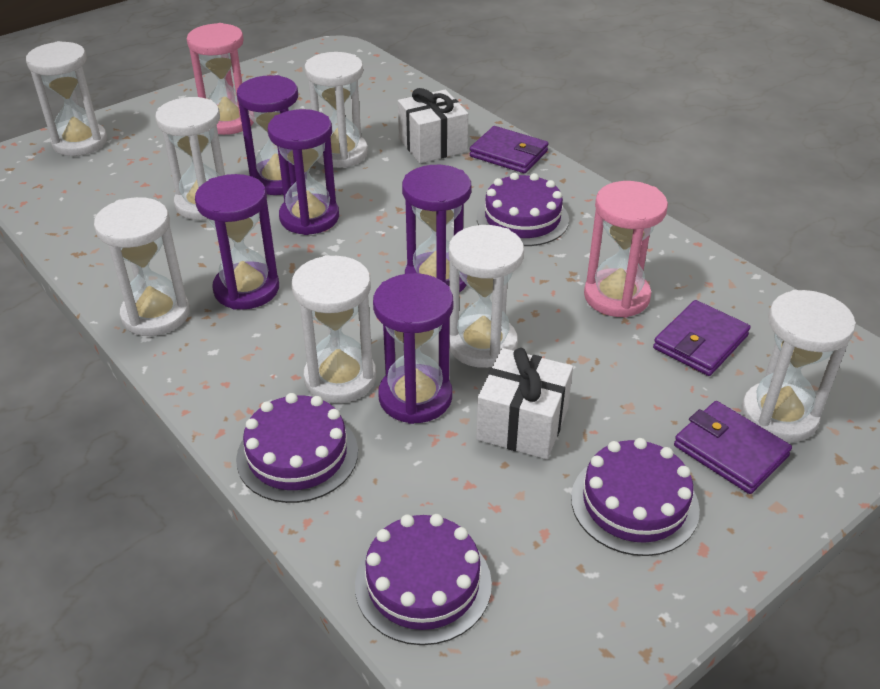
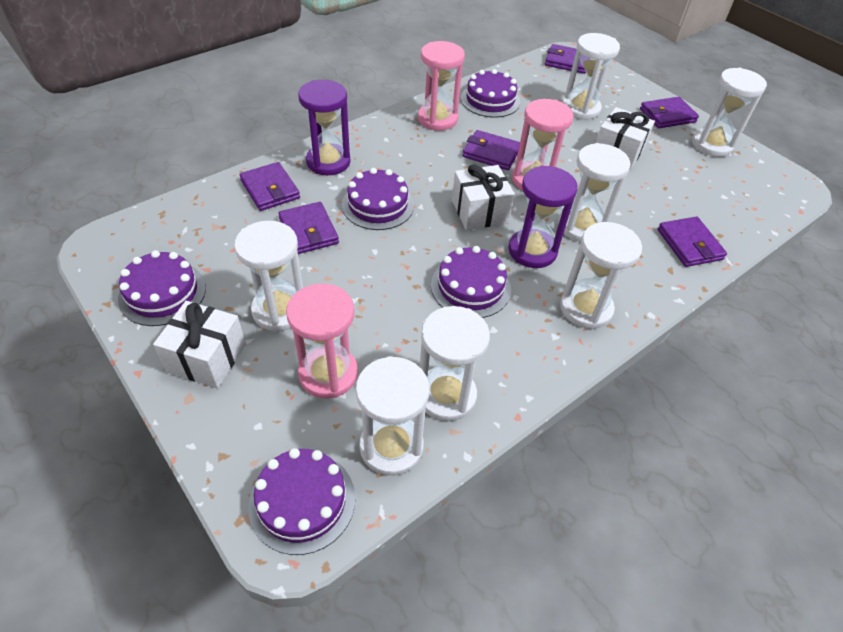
pink hourglass: 2 -> 3
purple cake: 4 -> 5
purple hourglass: 5 -> 2
purple wallet: 3 -> 6
white gift: 2 -> 3

